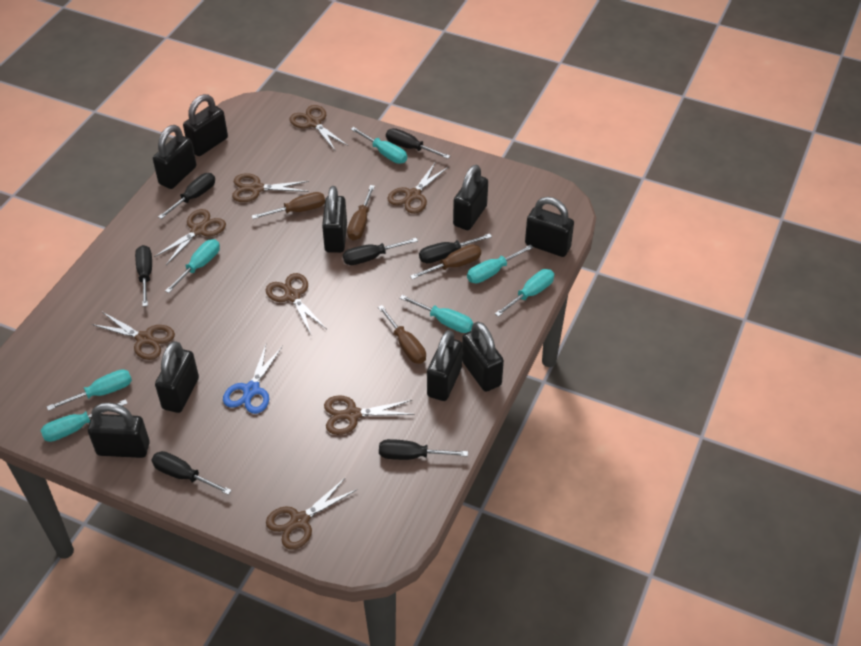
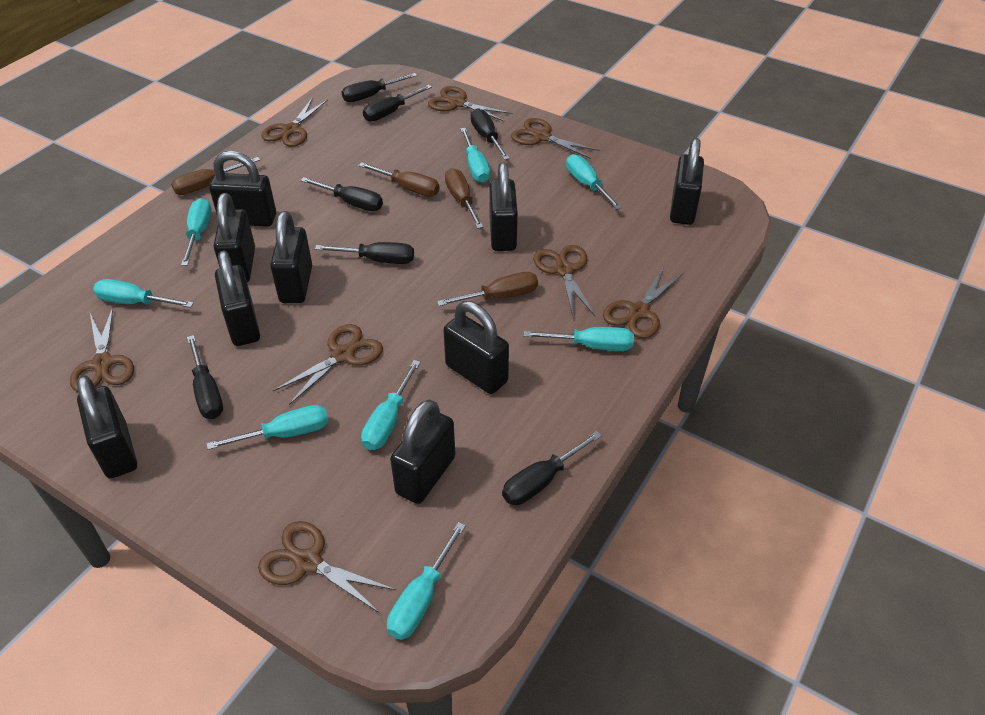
blue scissors: 1 -> 0
turquoise screwdriver: 7 -> 8

